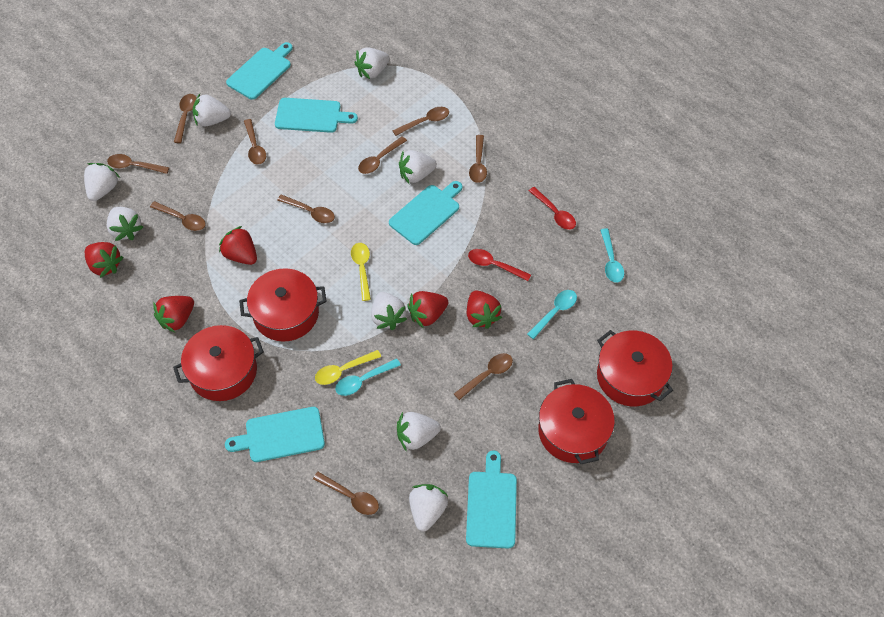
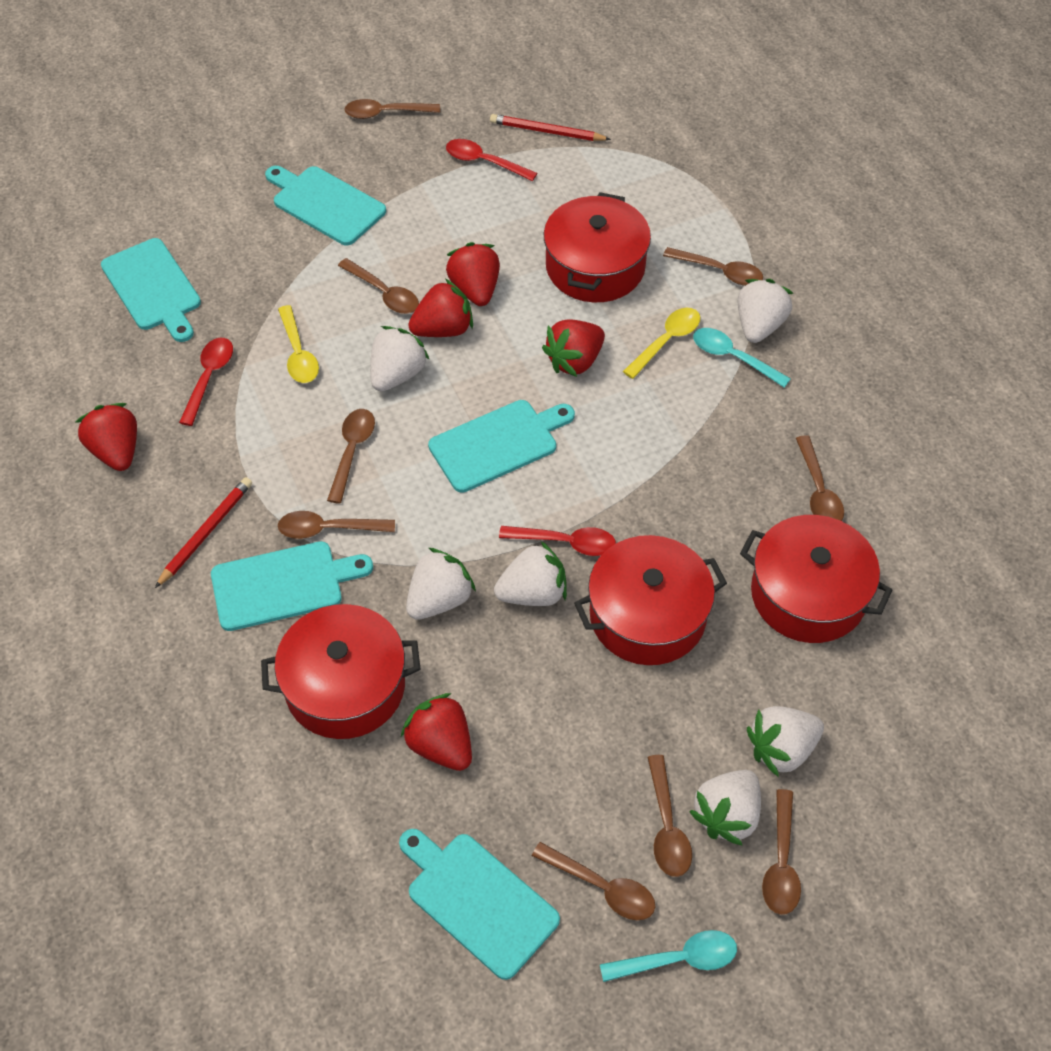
brown spoon: 10 -> 9
red pencil: 0 -> 2
red spoon: 2 -> 3
turquoise spoon: 3 -> 2
white strawberry: 8 -> 6

